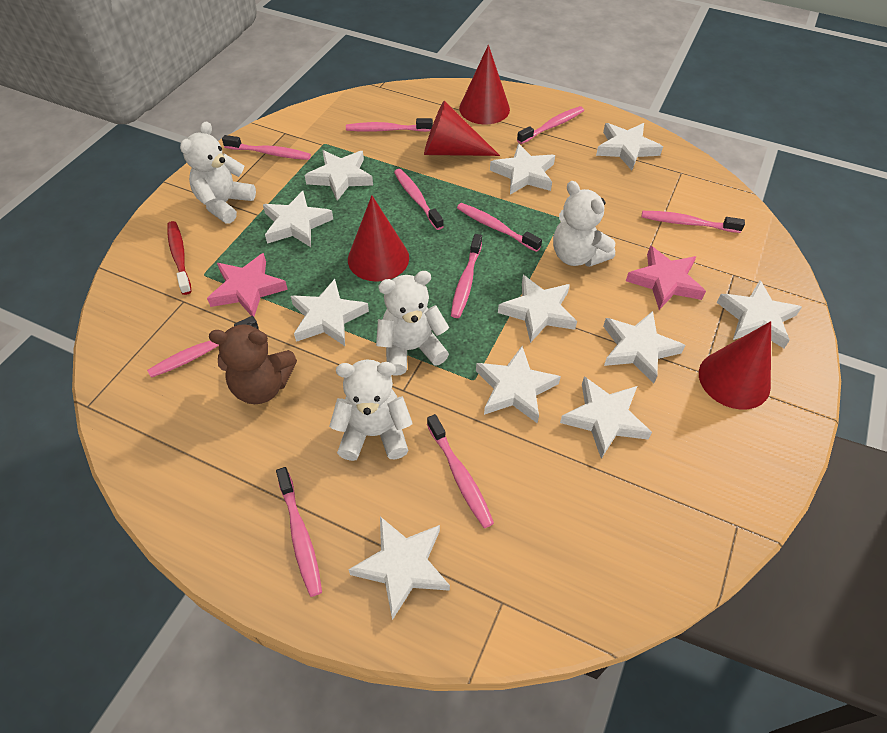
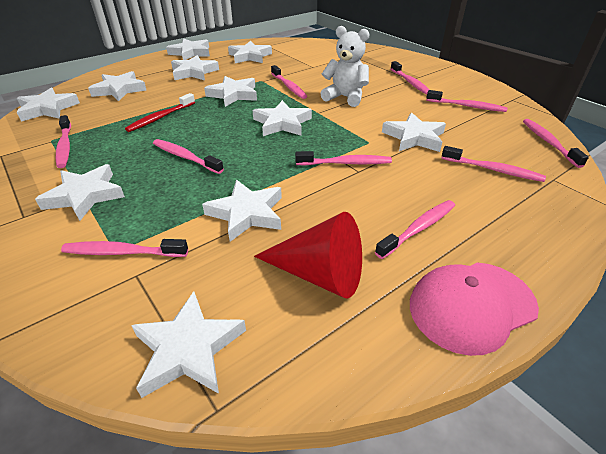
brown teddy bear: 1 -> 0
pink cap: 0 -> 1
pink star: 2 -> 0
red cone: 4 -> 1
white teddy bear: 4 -> 1

